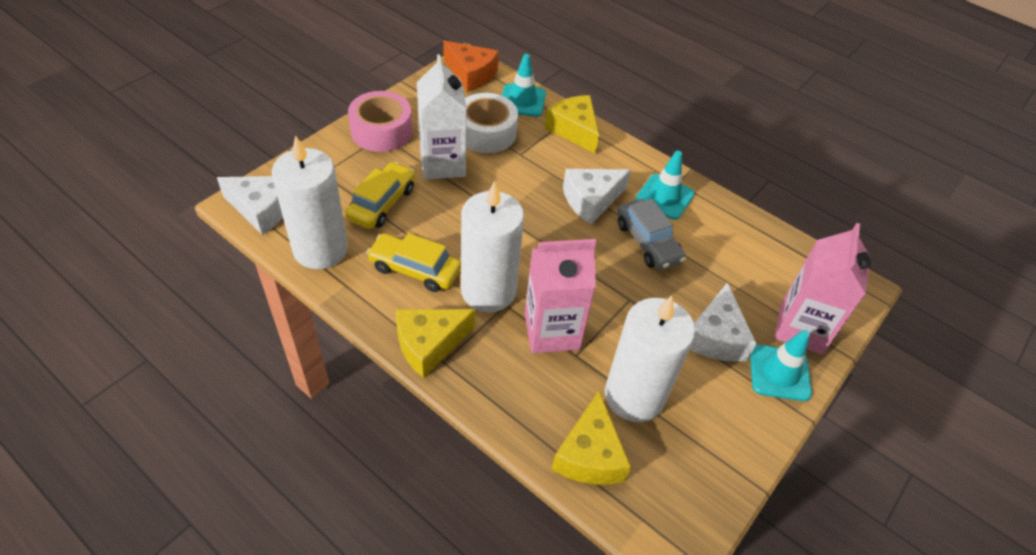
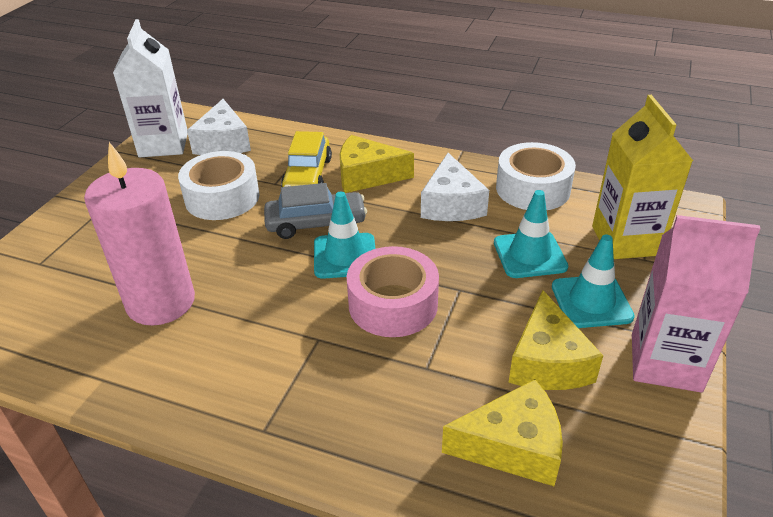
orange cheese: 1 -> 0
pink candle: 0 -> 1
pink carton: 2 -> 1
white candle: 3 -> 0
white cheese: 3 -> 2
white tape: 1 -> 2
yellow car: 2 -> 1
yellow carton: 0 -> 1

